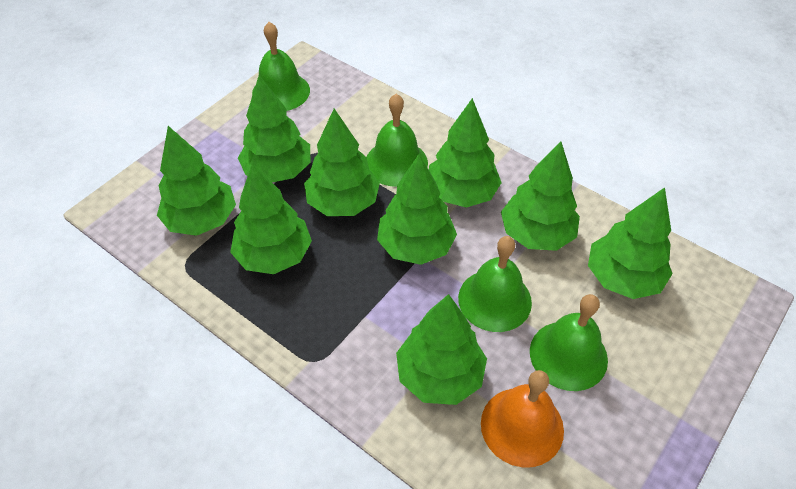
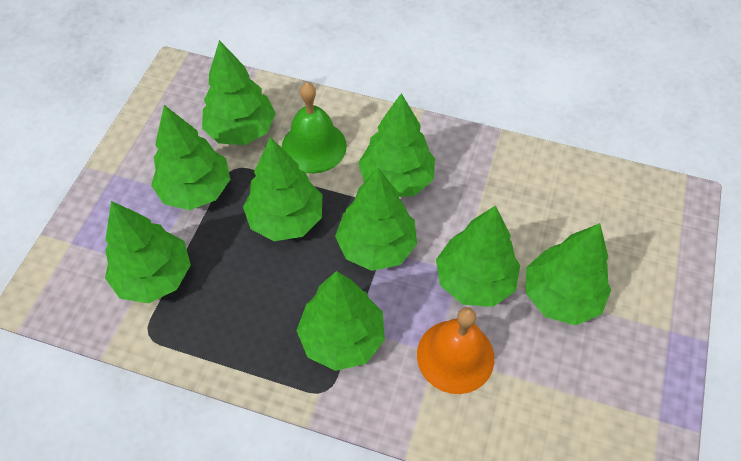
green bell: 4 -> 1

